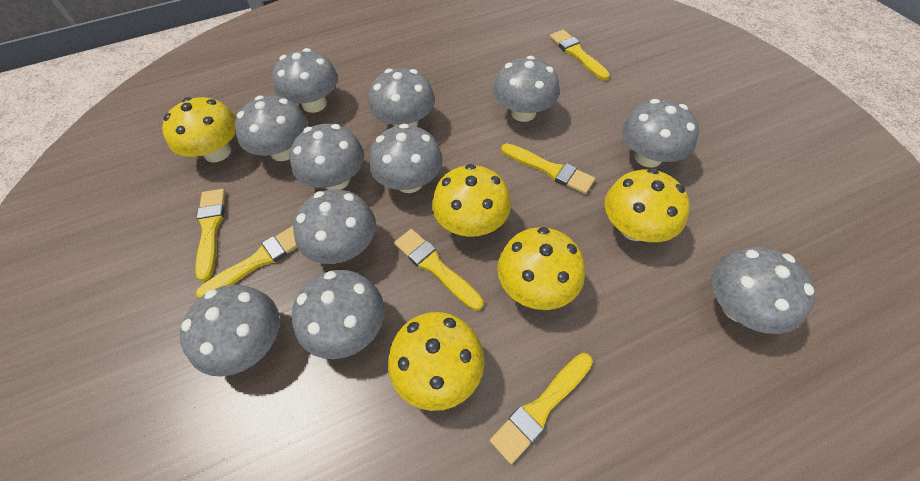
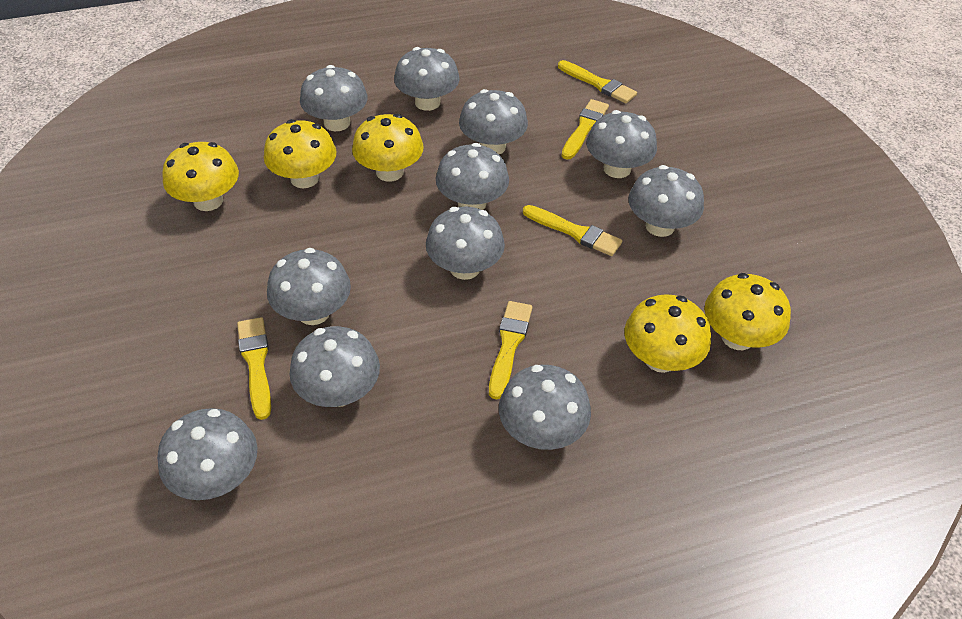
yellow brush: 6 -> 5

